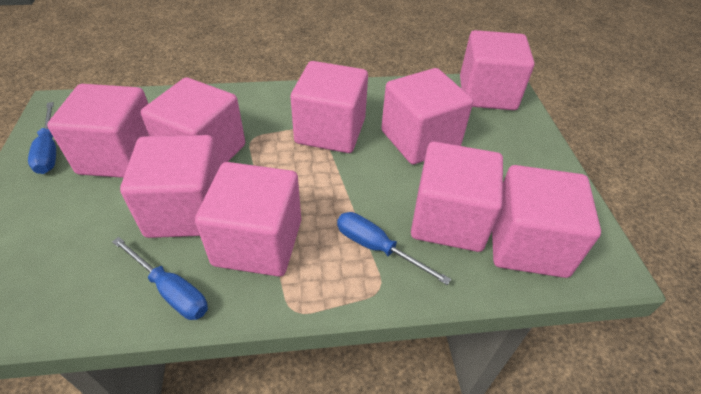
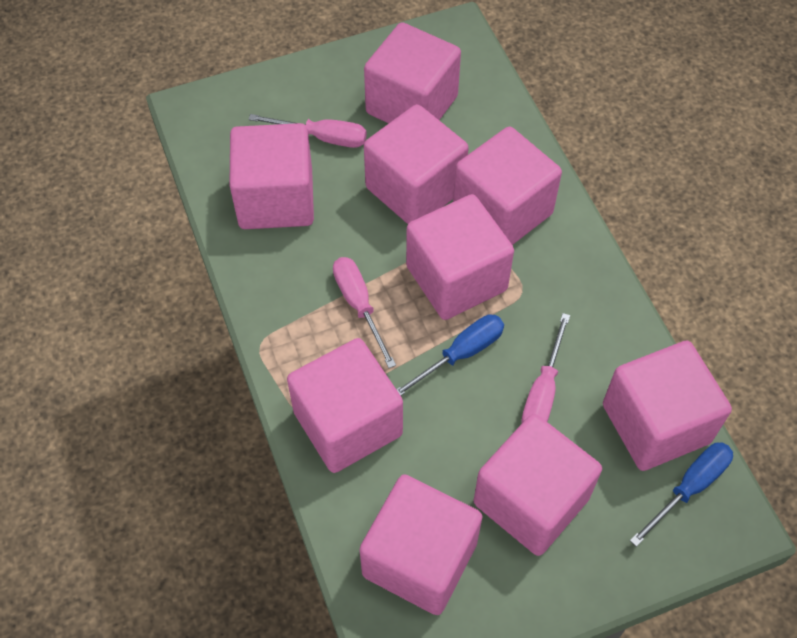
blue screwdriver: 3 -> 2
pink screwdriver: 0 -> 3

